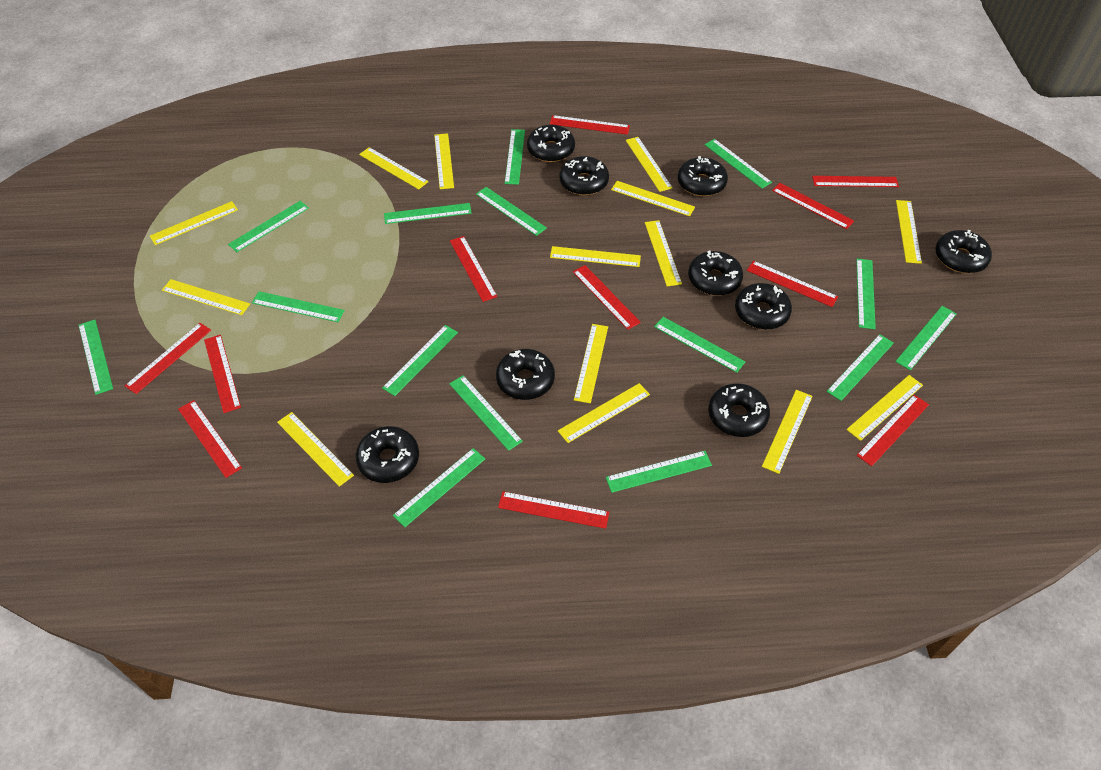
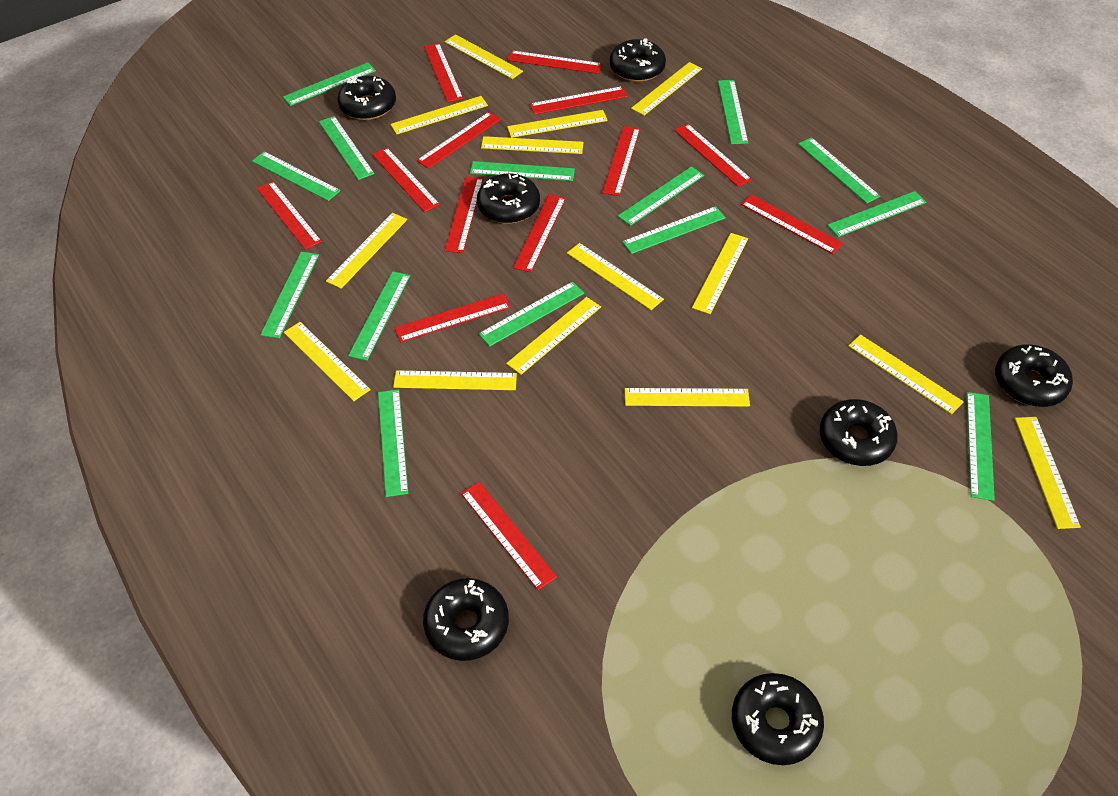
black donut: 9 -> 7
green ruler: 15 -> 14
red ruler: 11 -> 13

